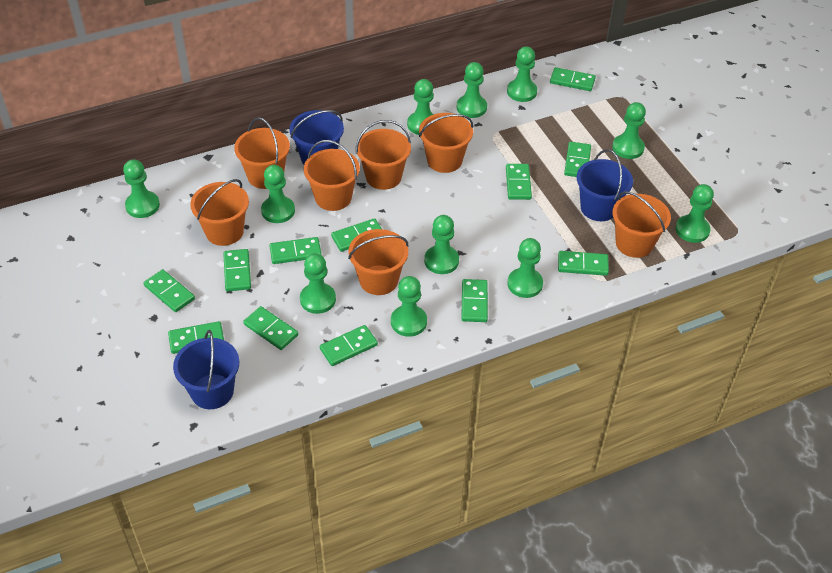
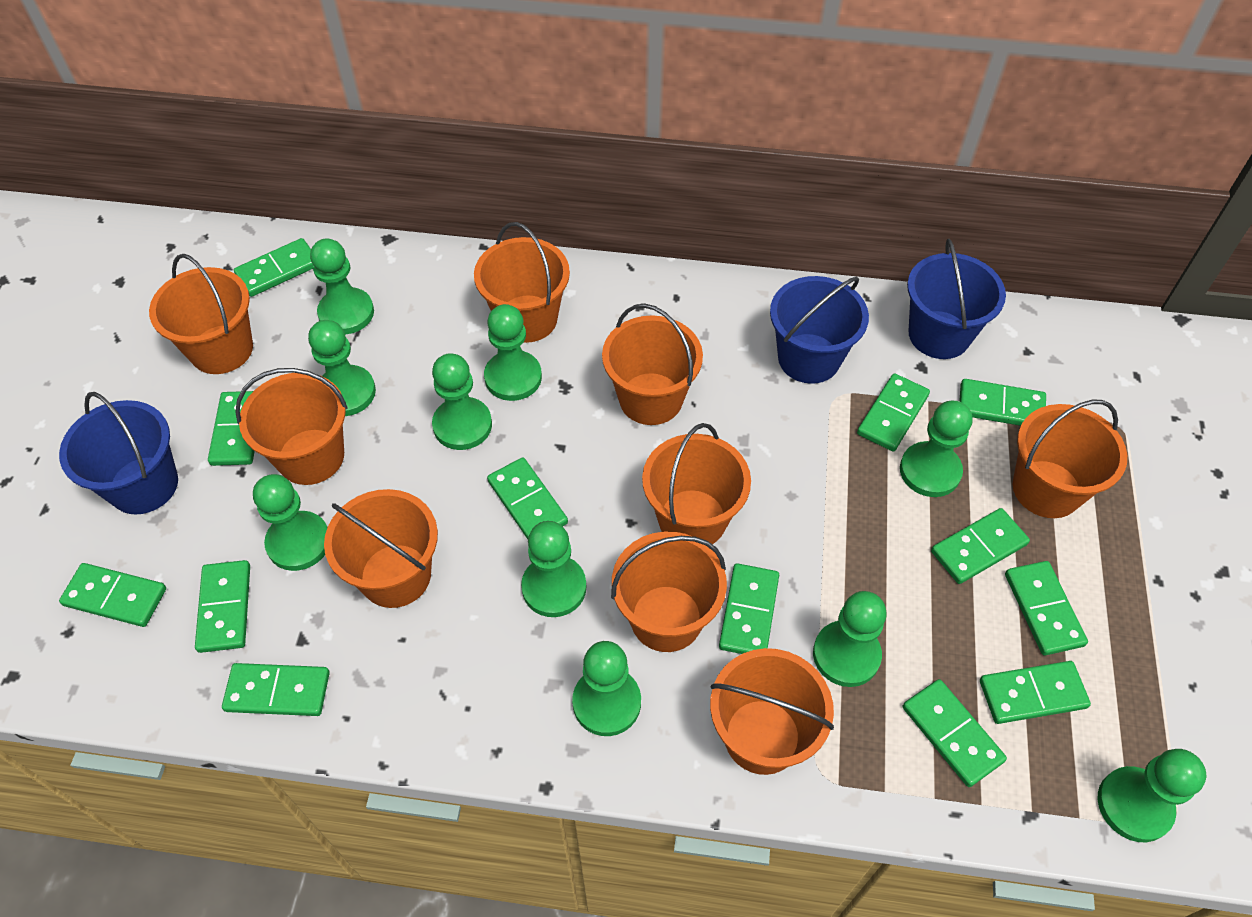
green domino: 12 -> 13
green pawn: 11 -> 10
orange bucket: 7 -> 9

